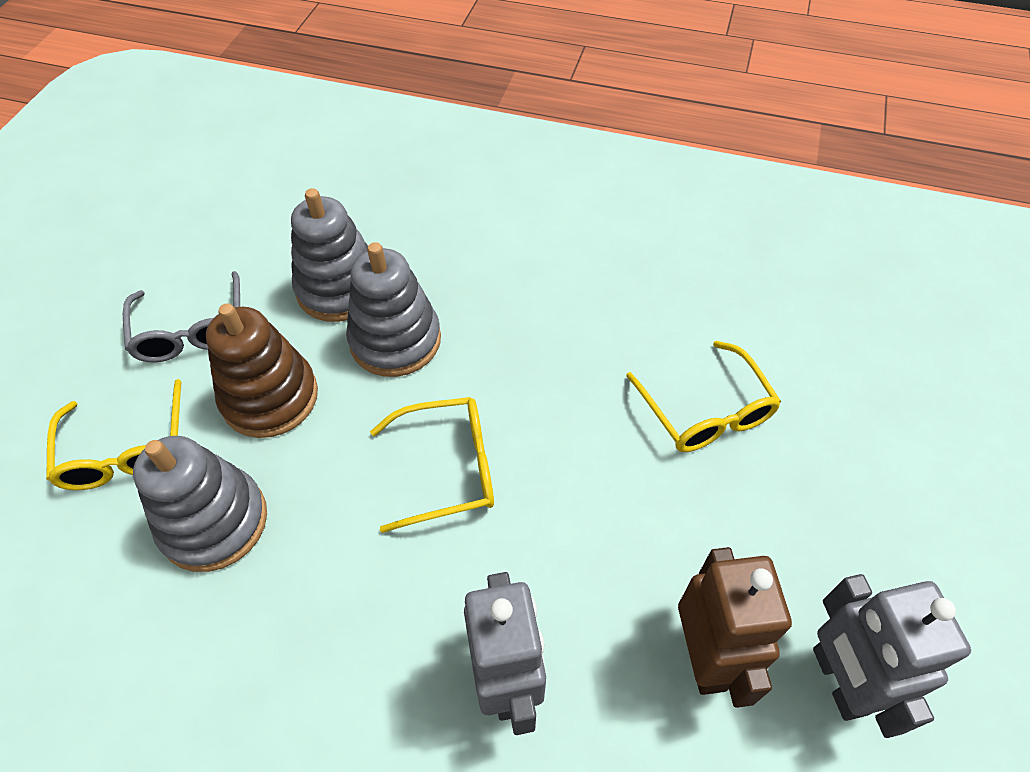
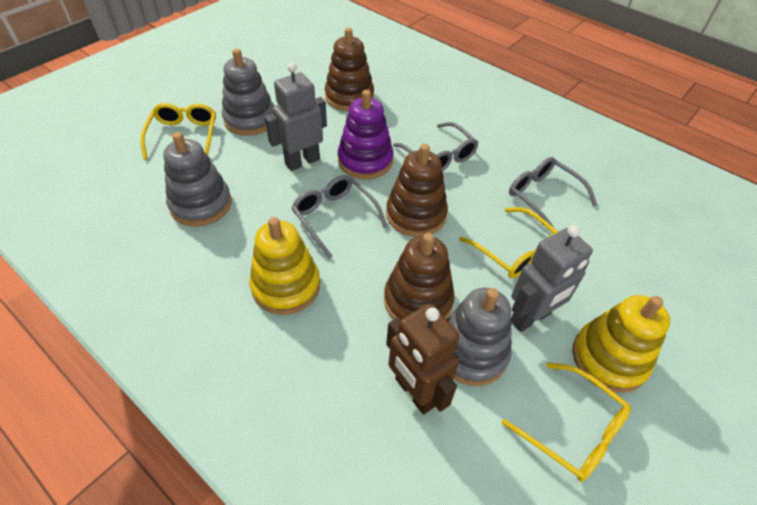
brown stacking toy: 1 -> 3
grey glasses: 1 -> 3
purple stacking toy: 0 -> 1
yellow stacking toy: 0 -> 2

